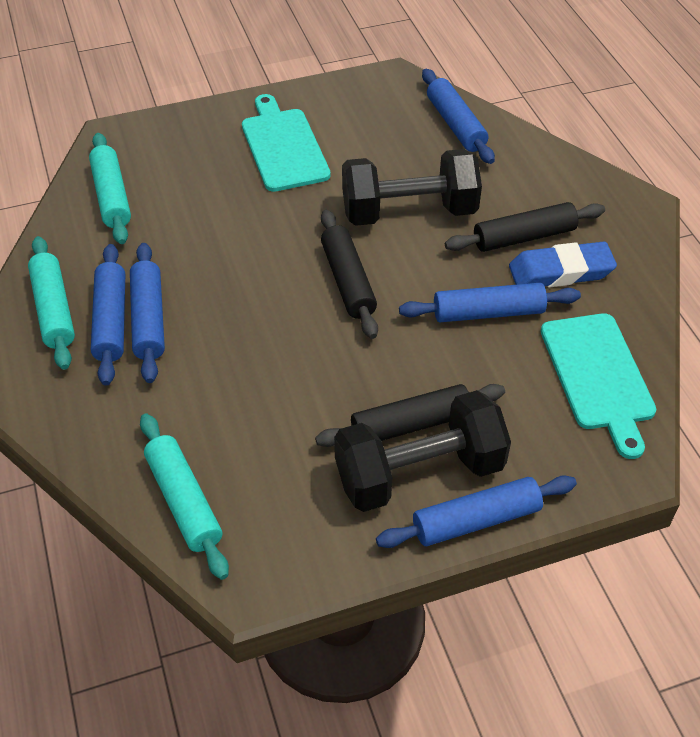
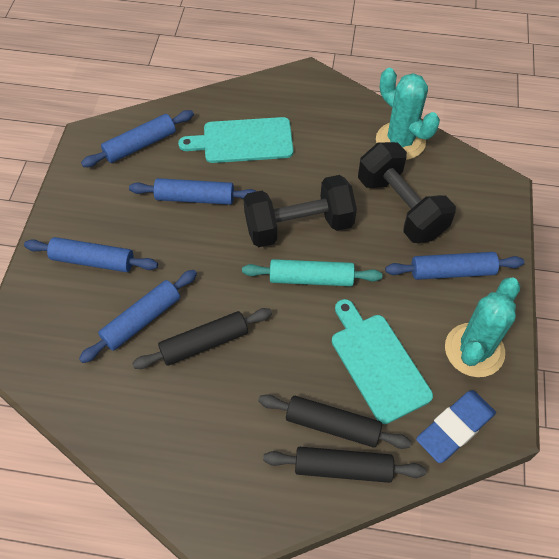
turquoise cactus: 0 -> 2
turquoise rolling pin: 3 -> 1

